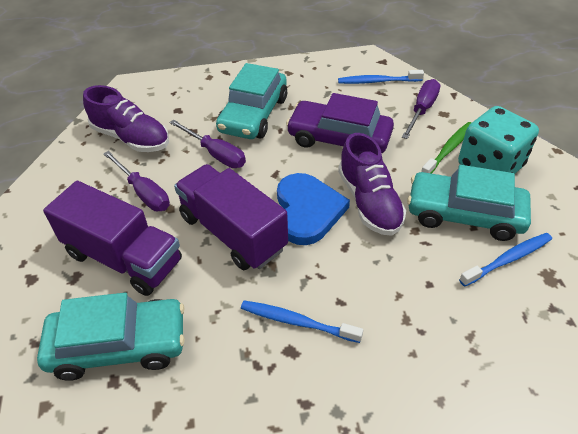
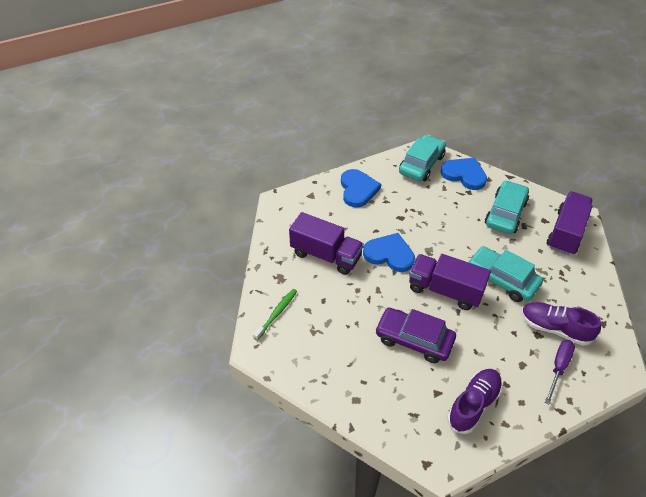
blue heart: 1 -> 3
blue toothbrush: 3 -> 0
purple screwdriver: 3 -> 1
purple truck: 2 -> 3
turquoise dice: 1 -> 0

